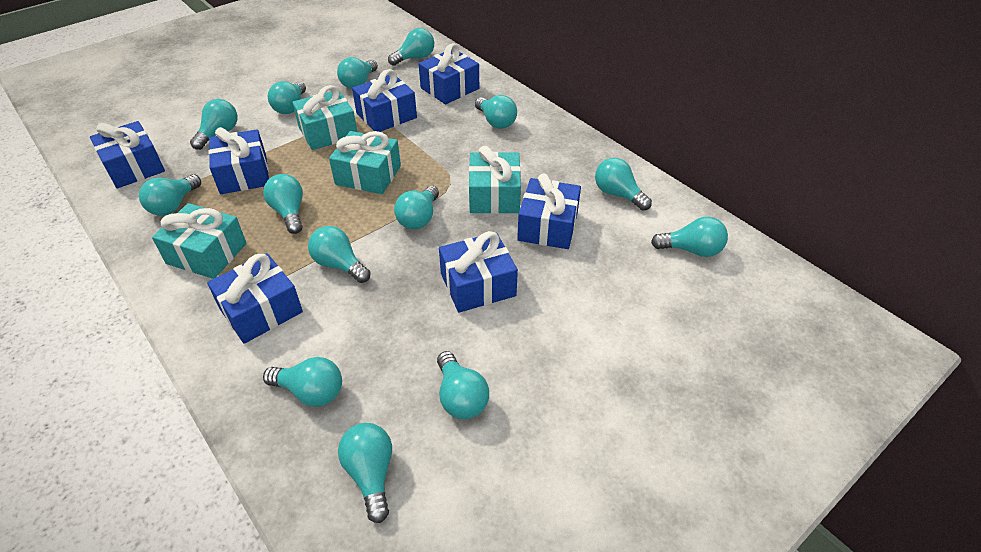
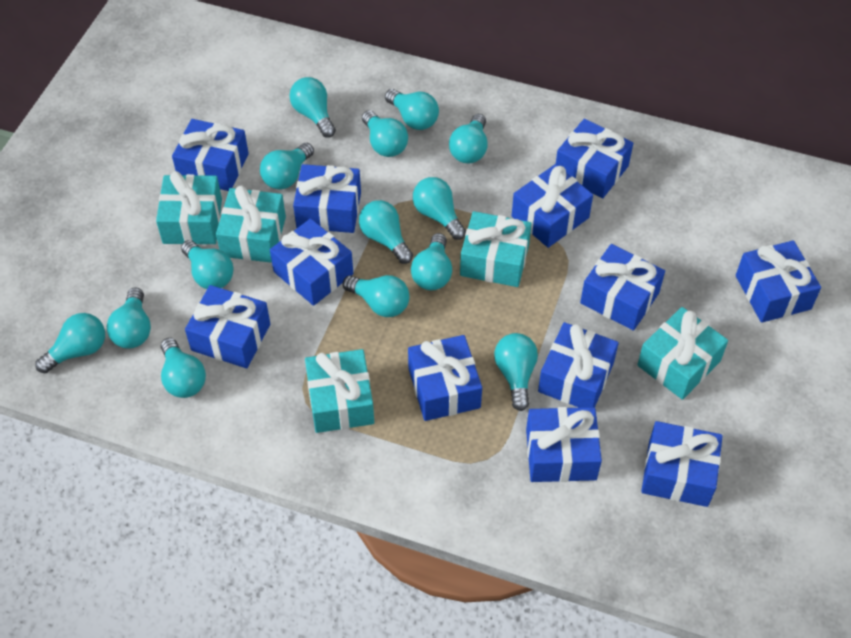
blue gift: 7 -> 12
turquoise gift: 4 -> 5

